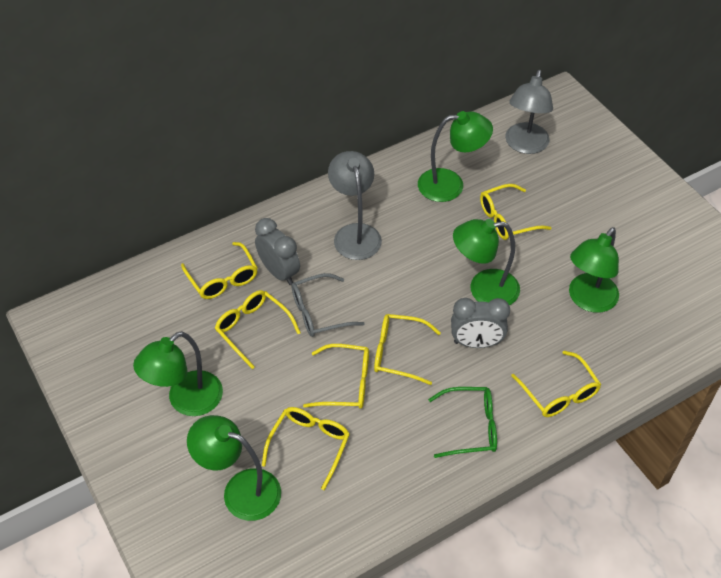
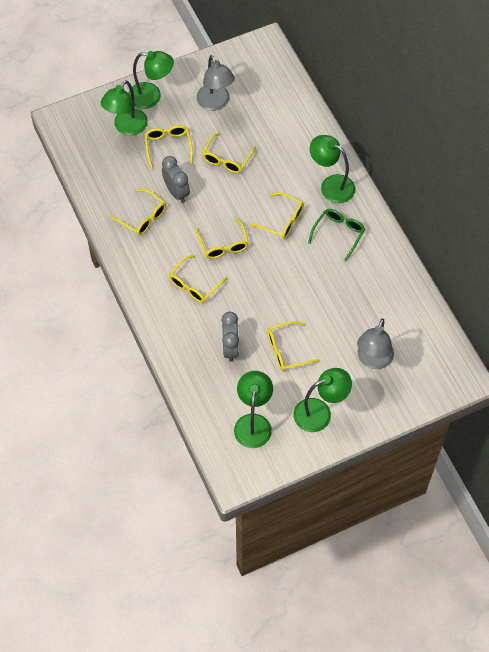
grey glasses: 1 -> 0

